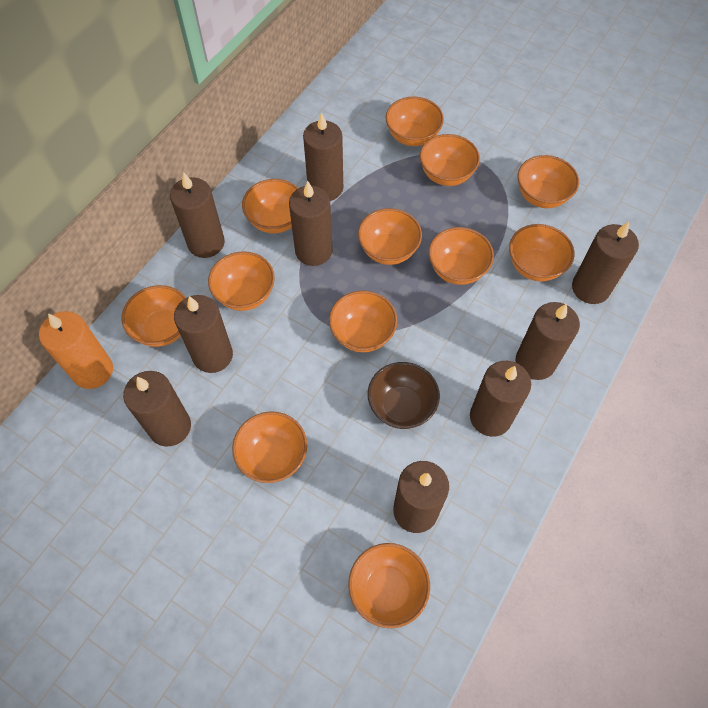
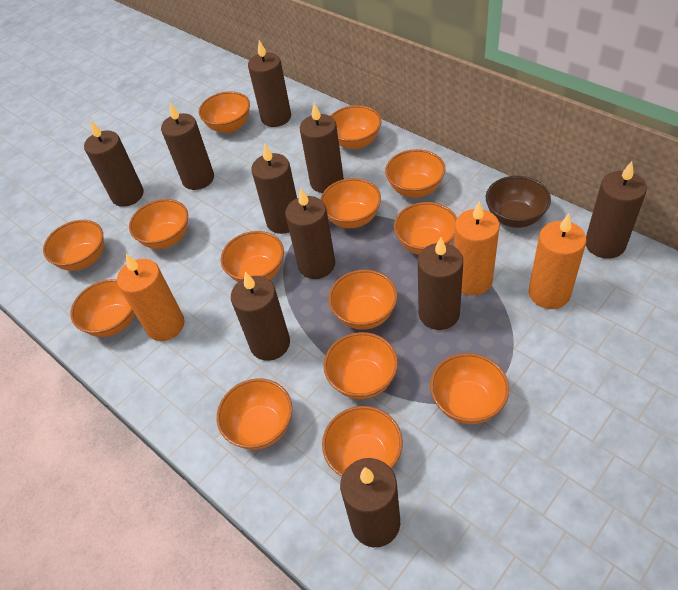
brown candle: 9 -> 10
orange bowl: 12 -> 14
orange candle: 1 -> 3

